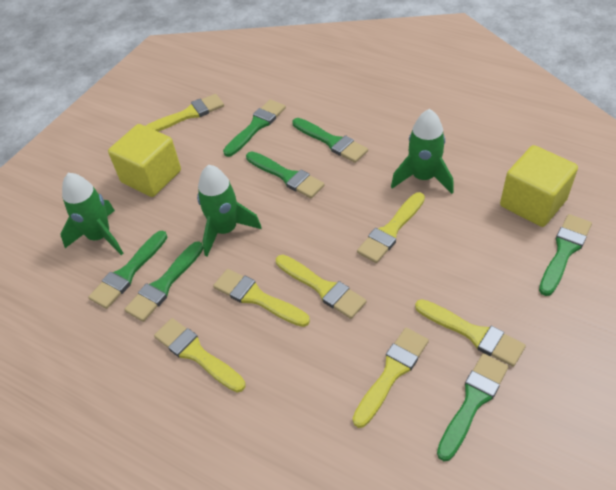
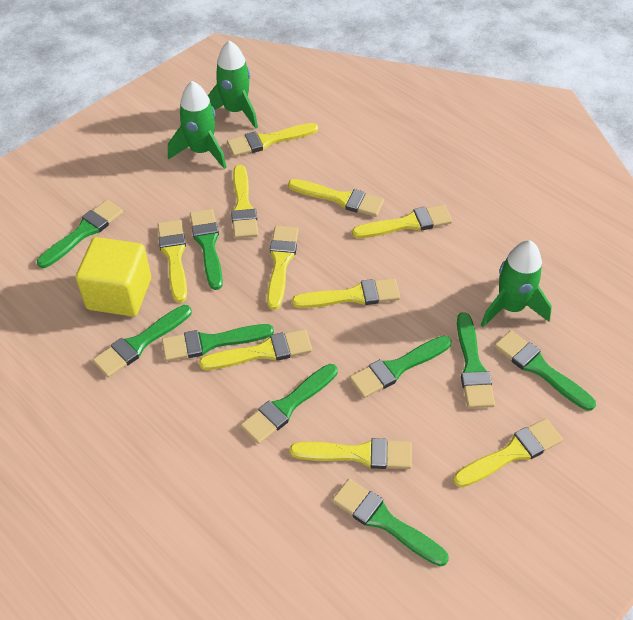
green brush: 7 -> 9
yellow brush: 7 -> 10
yellow cube: 2 -> 1

